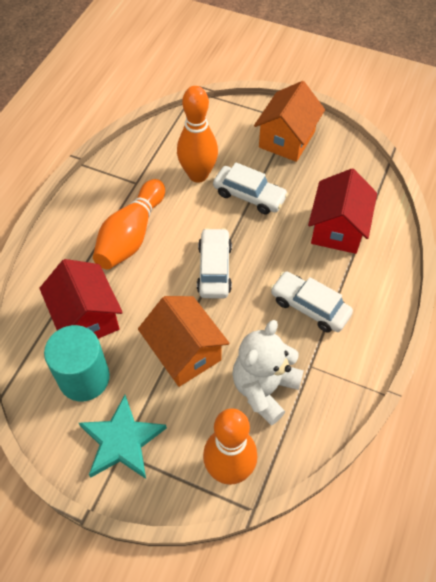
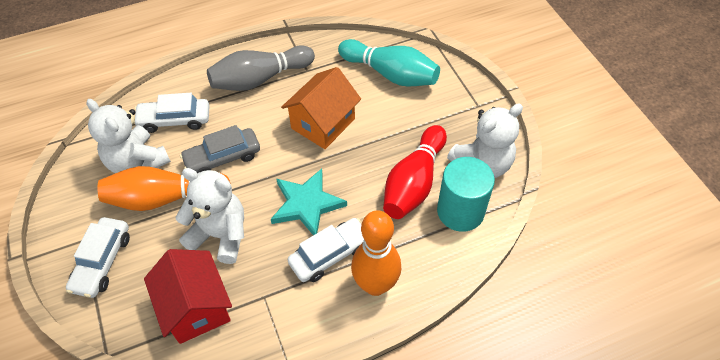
grey bowling pin: 0 -> 1
grey car: 0 -> 1
orange bowling pin: 3 -> 2
orange house: 2 -> 1
red bowling pin: 0 -> 1
red house: 2 -> 1
turquoise bowling pin: 0 -> 1
white teddy bear: 1 -> 3

